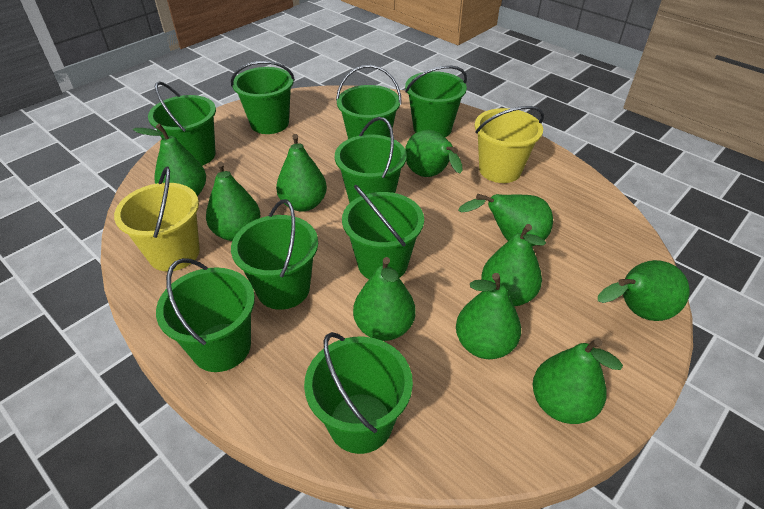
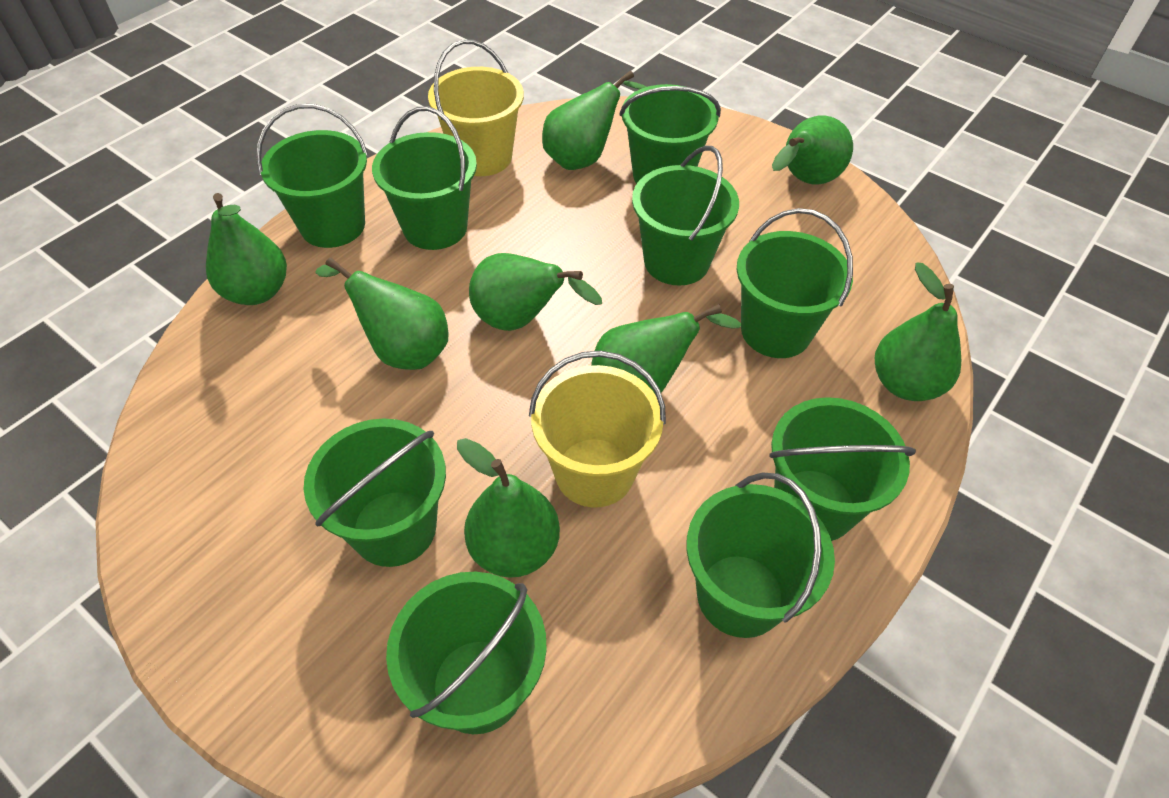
green pear: 10 -> 8

